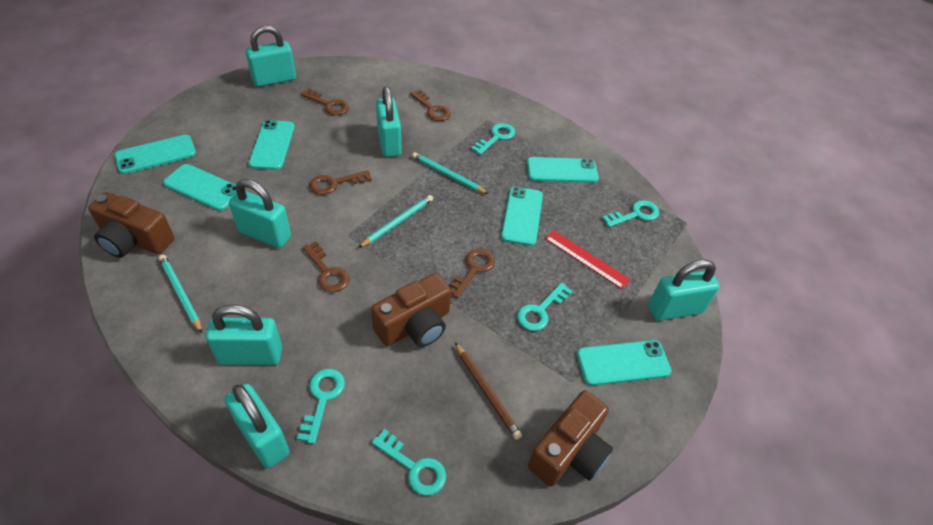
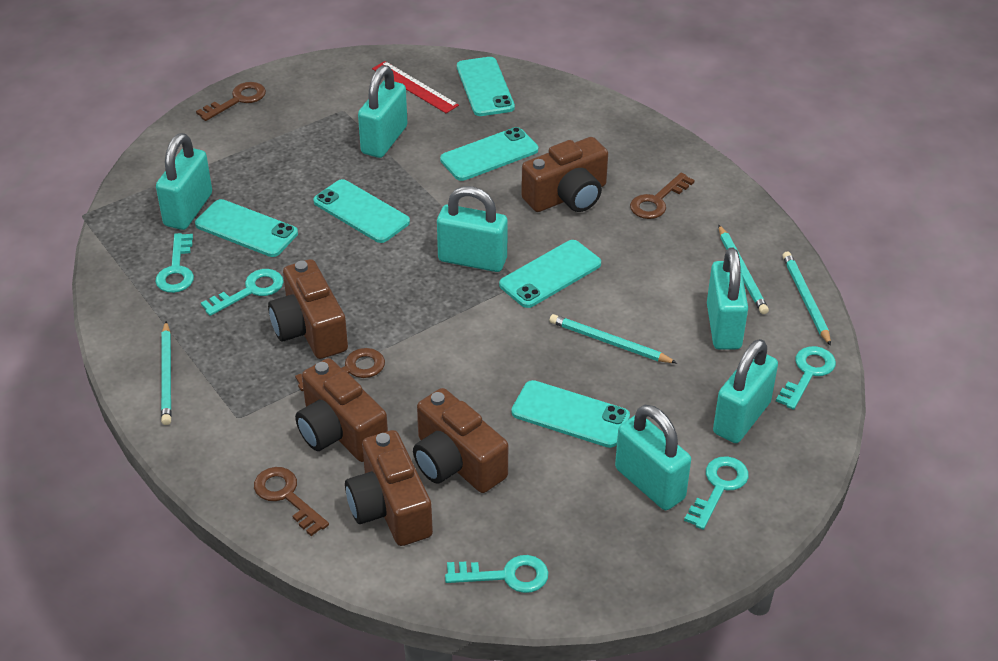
brown camera: 3 -> 5
brown key: 5 -> 4
brown pencil: 1 -> 0
turquoise pencil: 3 -> 4

